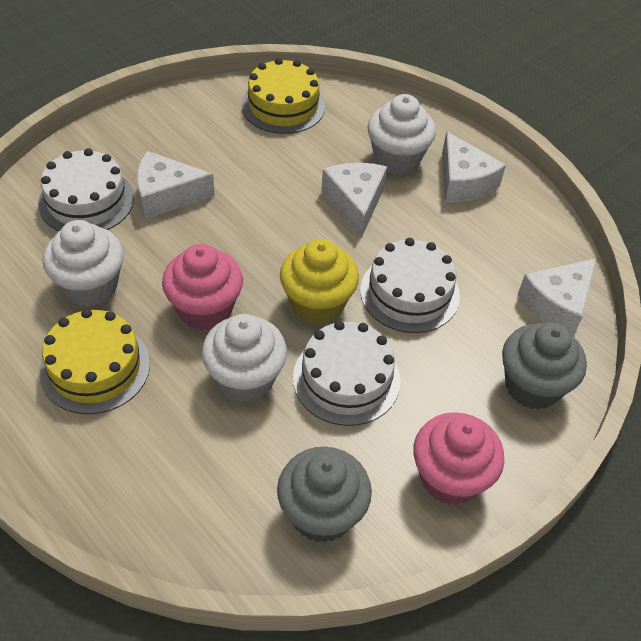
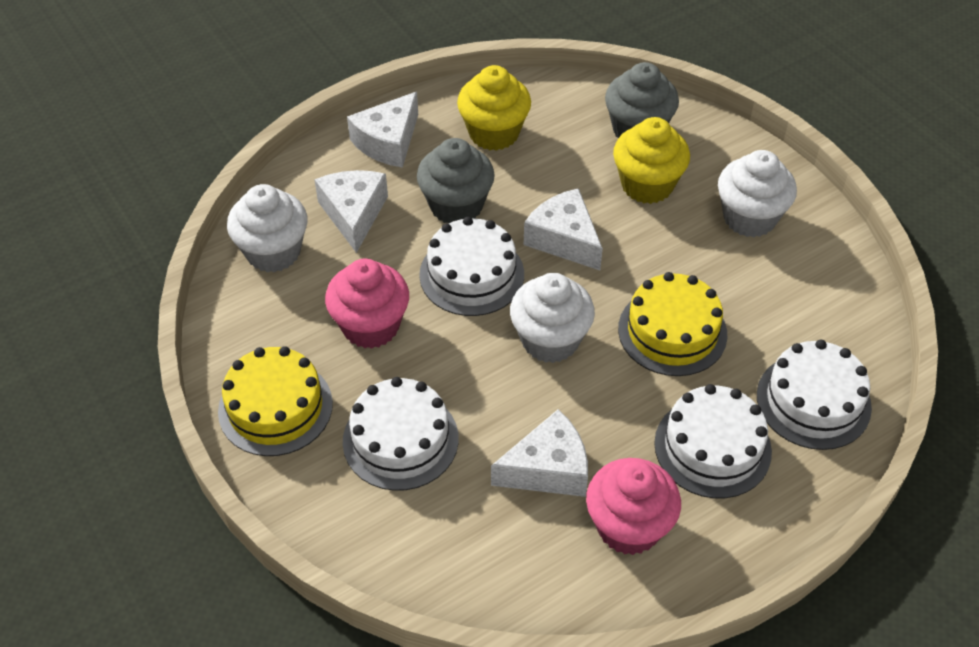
white cake: 3 -> 4
yellow cupcake: 1 -> 2

